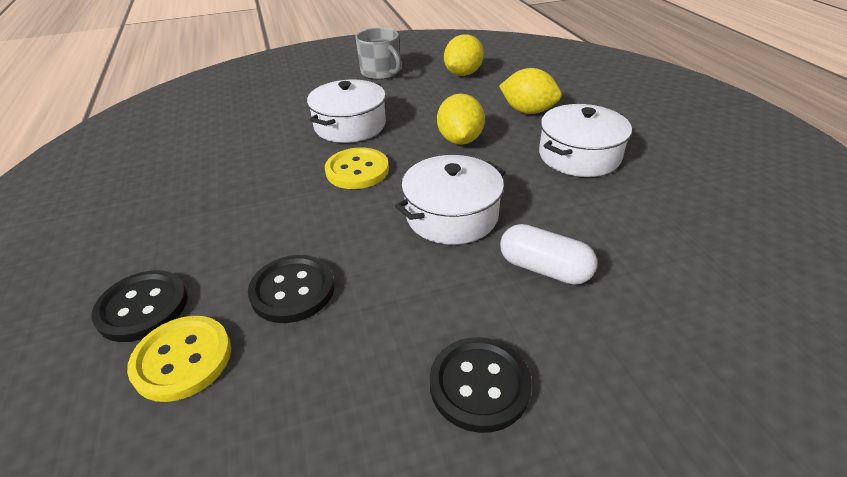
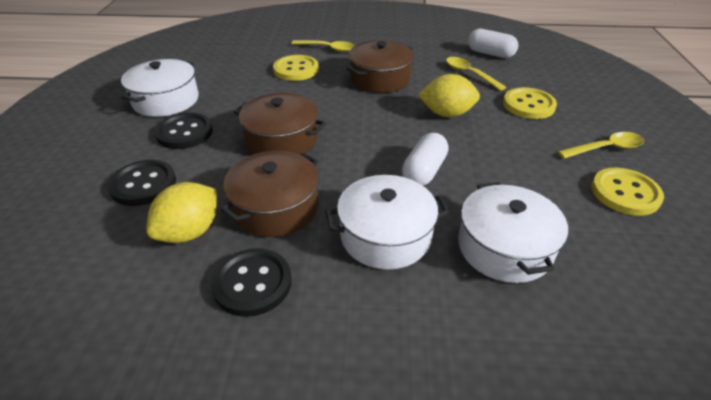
brown pot: 0 -> 3
grey mug: 1 -> 0
white capsule: 1 -> 2
yellow button: 2 -> 3
yellow lemon: 3 -> 2
yellow spoon: 0 -> 3

